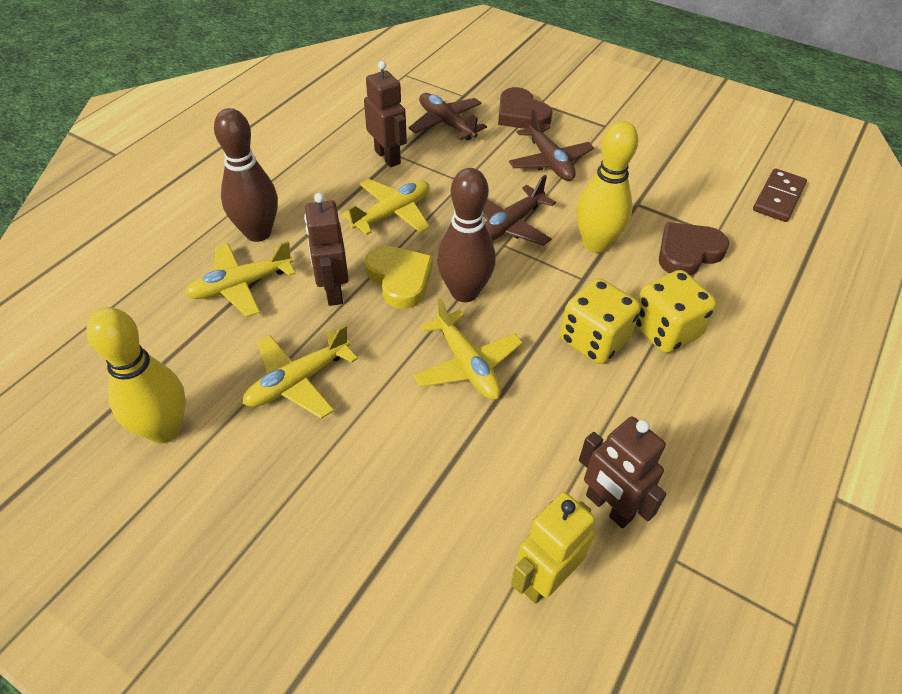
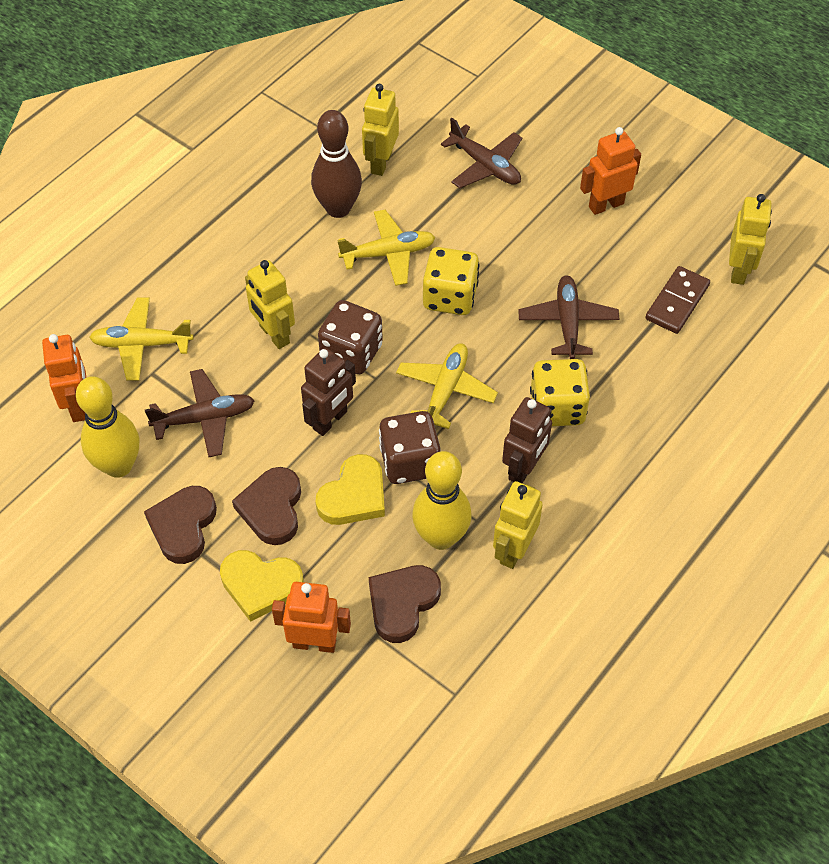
brown bowling pin: 2 -> 1
brown dice: 0 -> 2
brown heart: 2 -> 3
brown robot: 3 -> 2
orange robot: 0 -> 3
yellow heart: 1 -> 2
yellow plane: 4 -> 3
yellow robot: 1 -> 4

